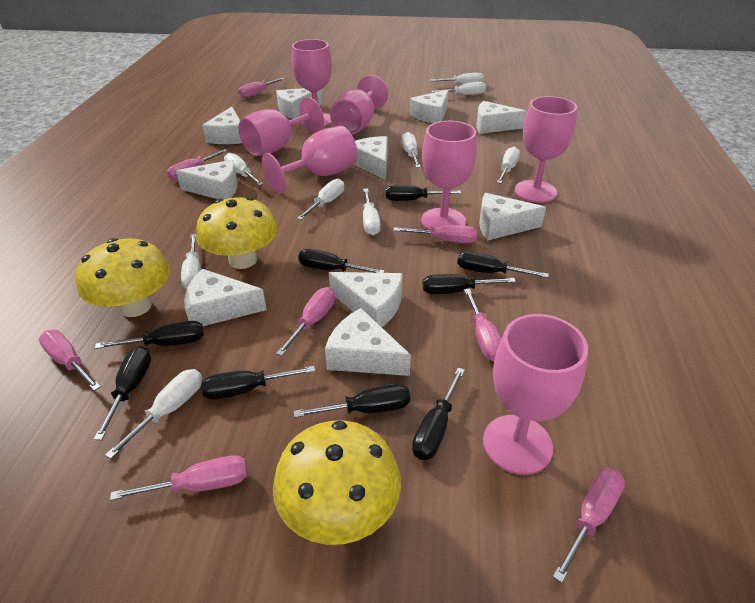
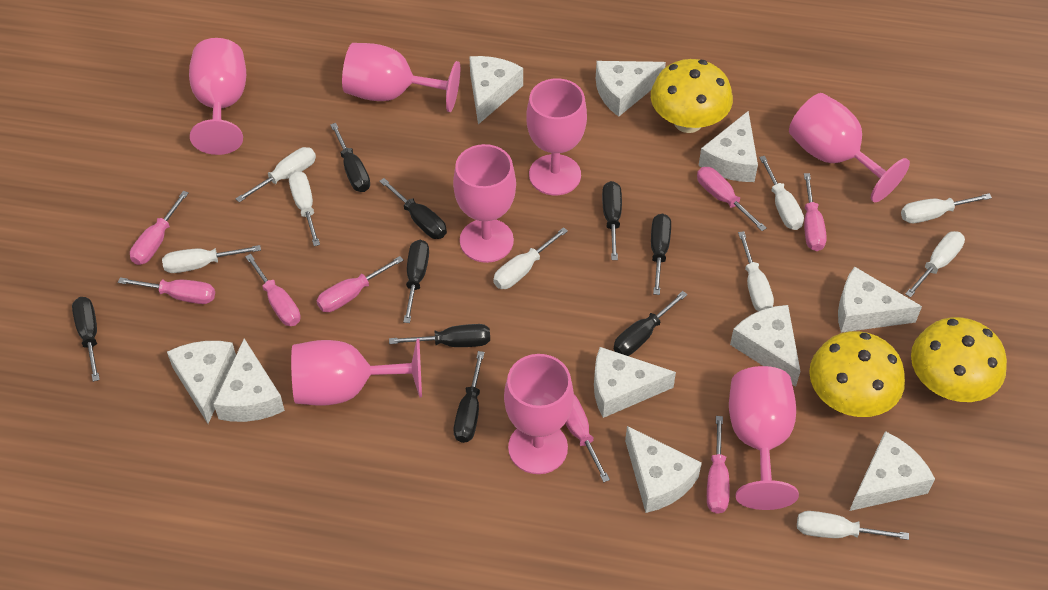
pink goblet: 7 -> 8

